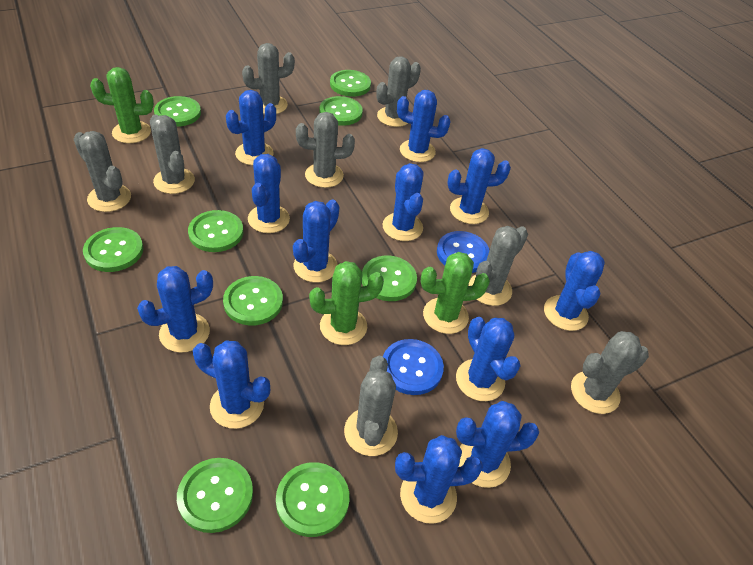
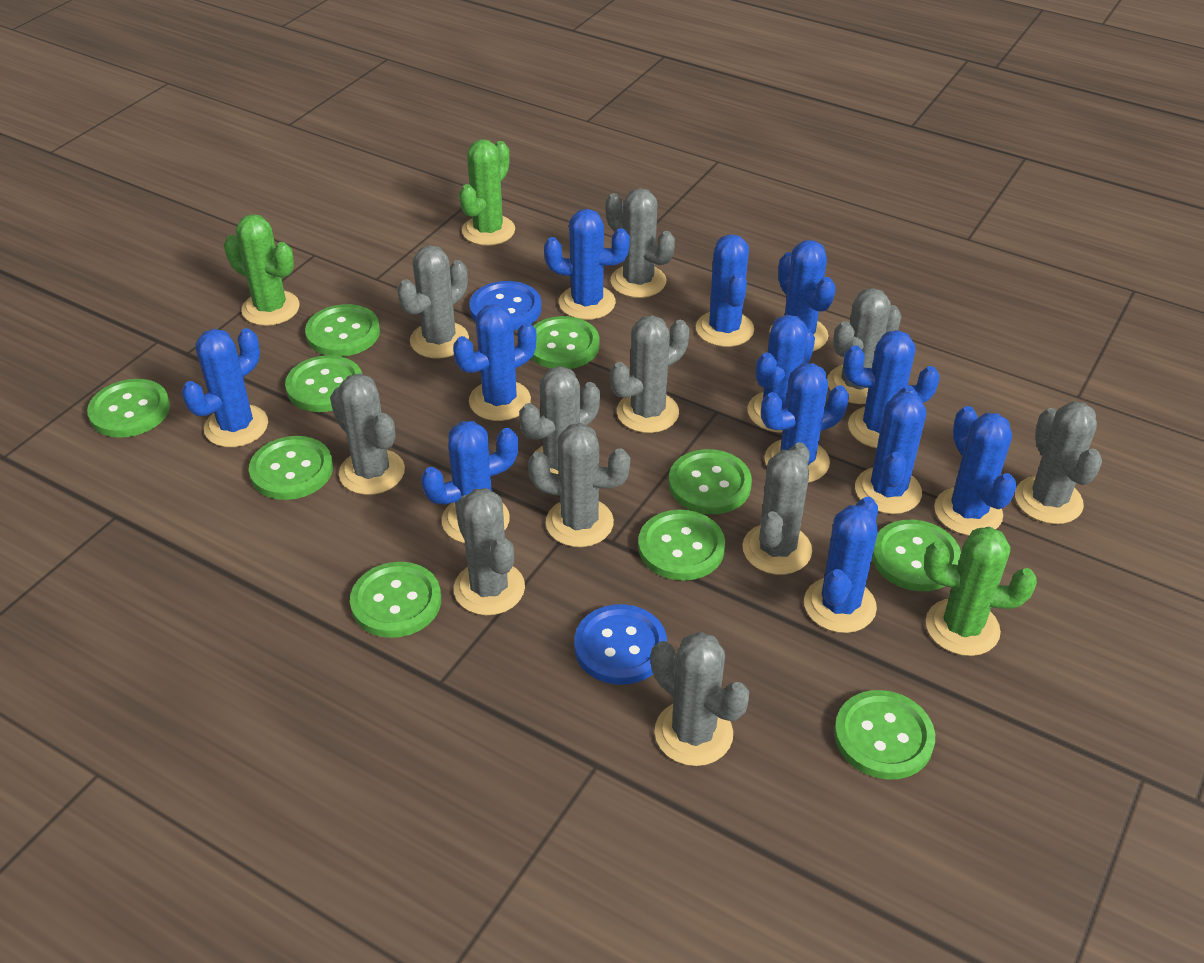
green button: 9 -> 10
grey cactus: 8 -> 11

